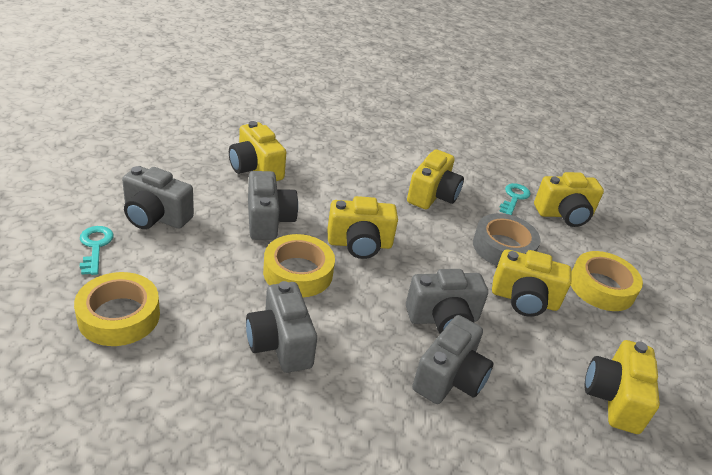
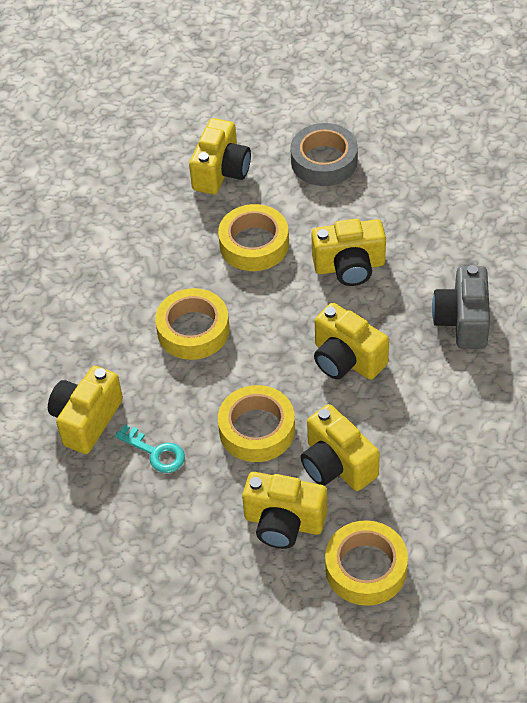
grey camera: 5 -> 1
turquoise key: 2 -> 1
yellow tape: 3 -> 4

